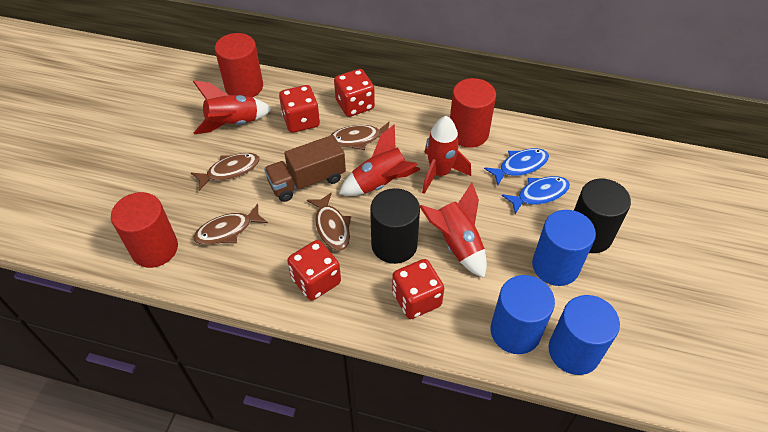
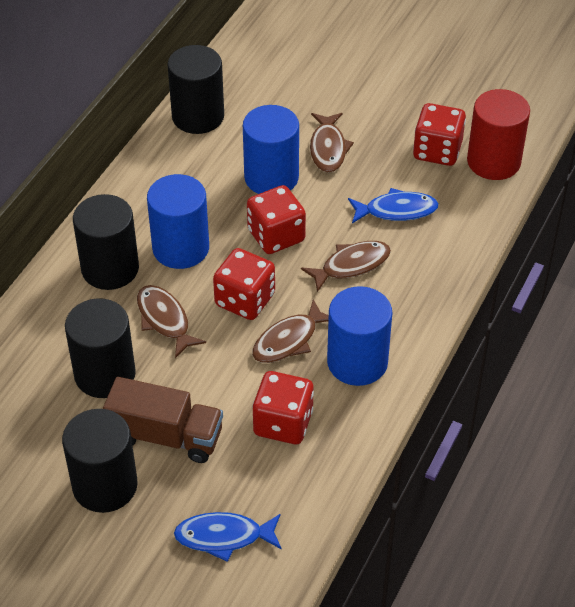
black cylinder: 2 -> 4
red cylinder: 3 -> 1
red rocket: 4 -> 0

